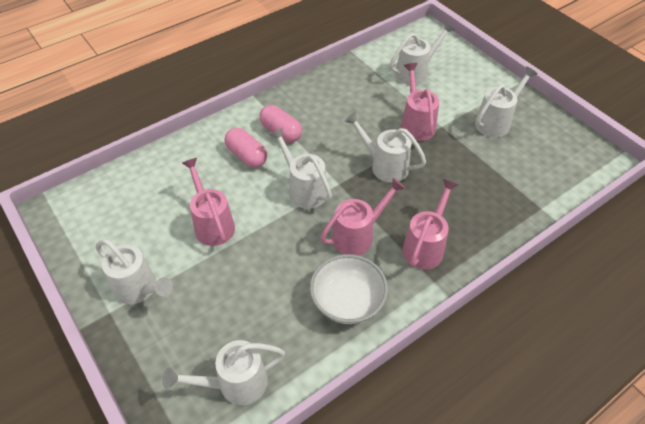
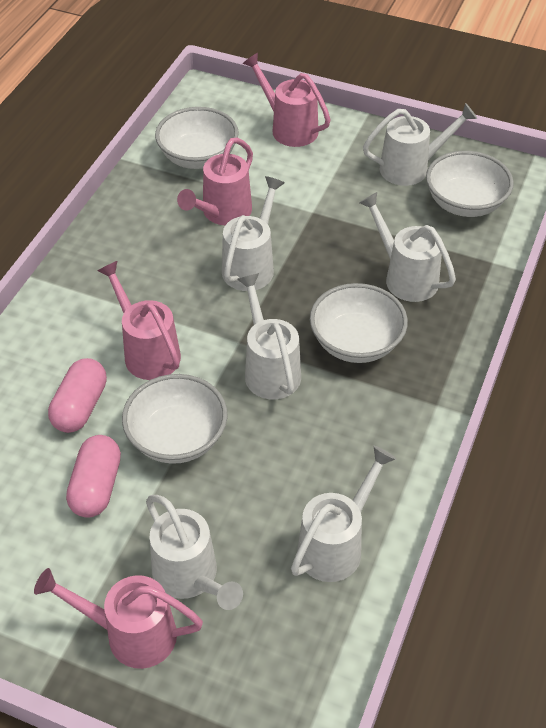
white bowl: 1 -> 4

